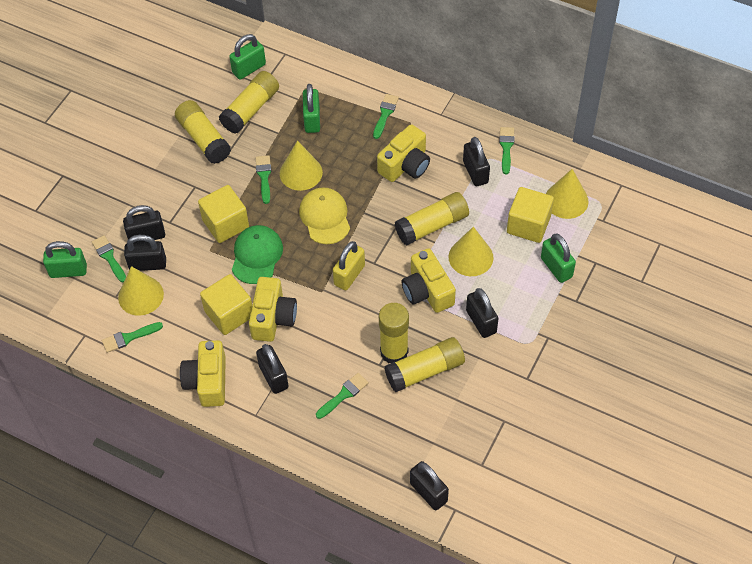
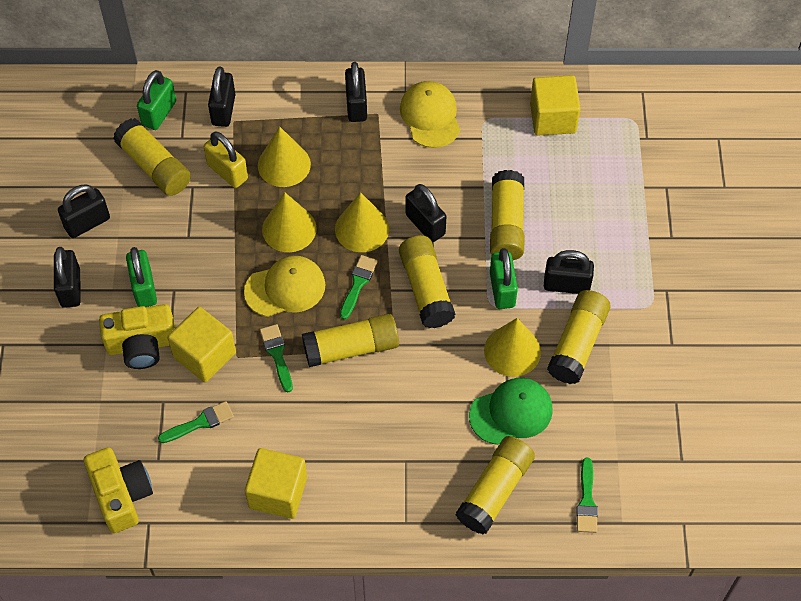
green brush: 6 -> 4
green padlock: 4 -> 3
yellow camera: 4 -> 2
yellow cap: 1 -> 2
yellow glue stick: 5 -> 6

